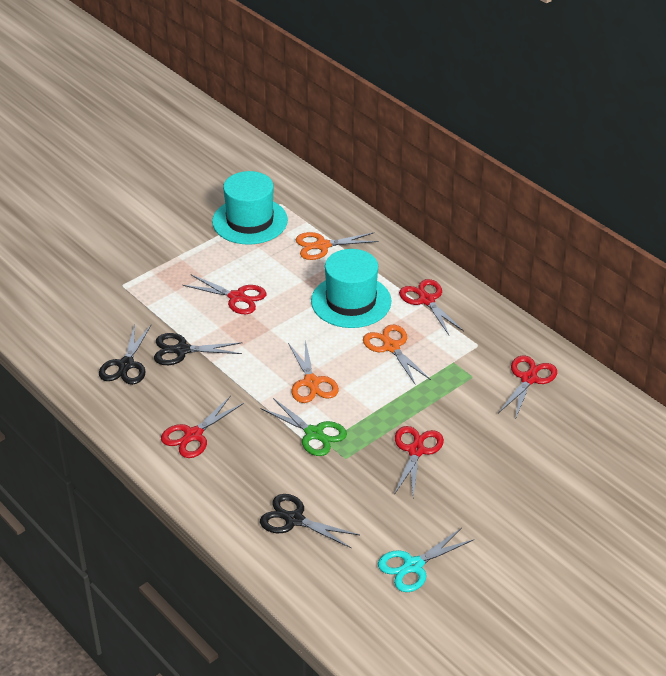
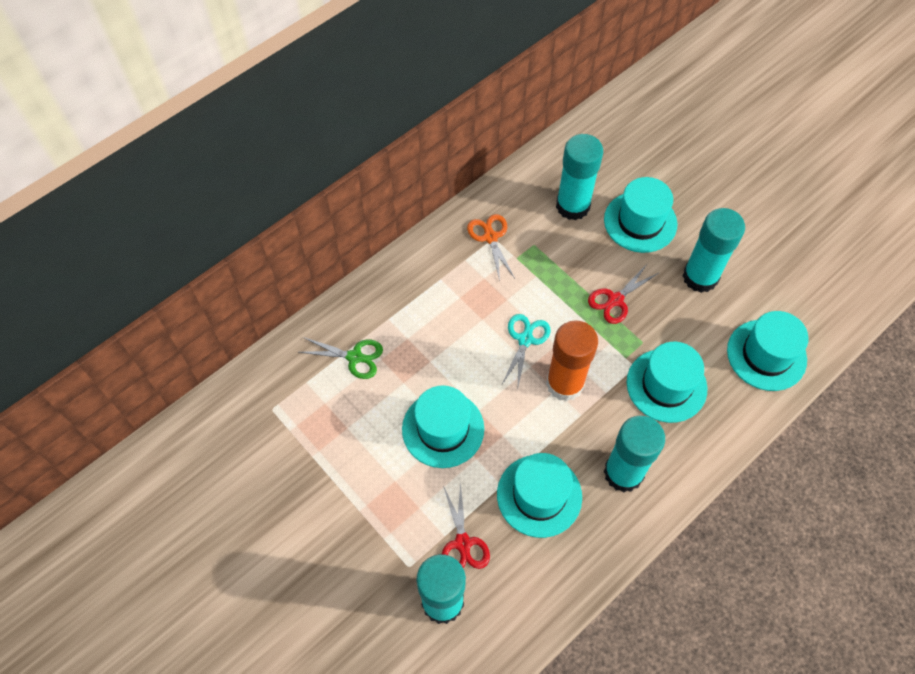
black scissors: 3 -> 0
orange glue stick: 0 -> 1
orange scissors: 3 -> 1
red scissors: 5 -> 2
turquoise glue stick: 0 -> 4
turquoise hat: 2 -> 5

